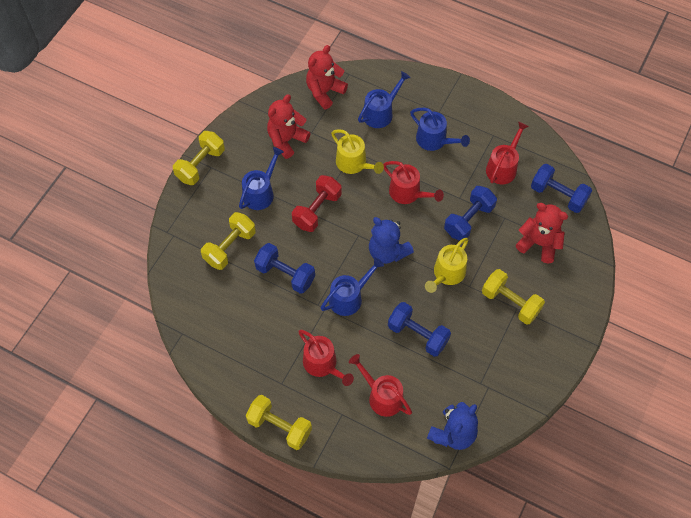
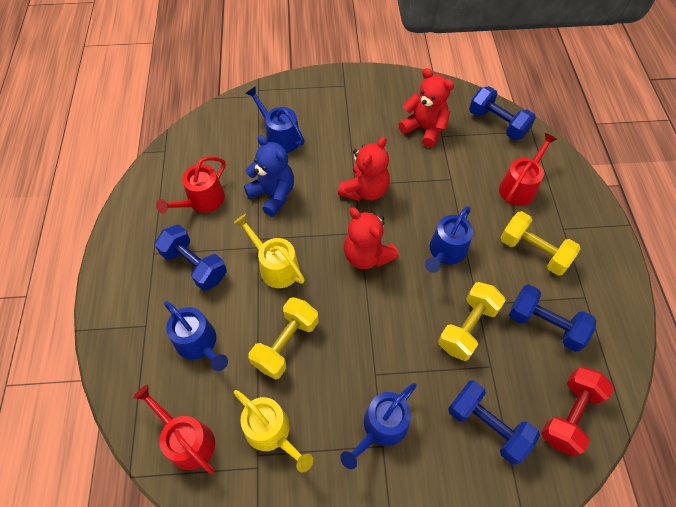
blue teddy bear: 2 -> 1
red watering can: 4 -> 3
yellow dumbbell: 4 -> 3

